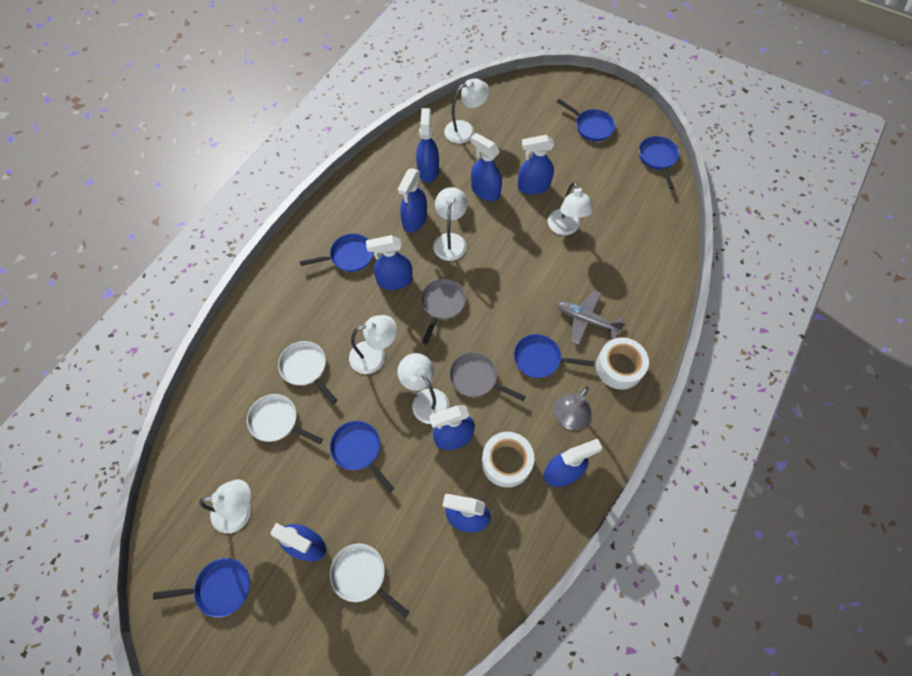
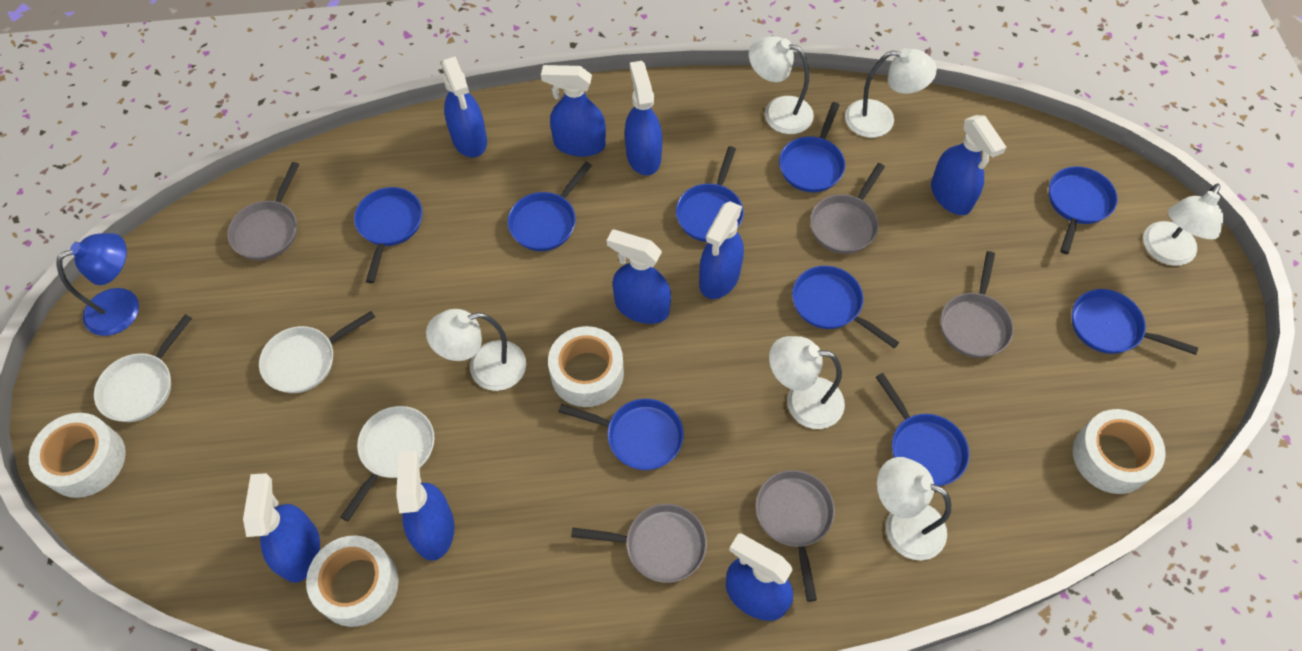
blue lamp: 0 -> 1
blue pan: 6 -> 9
grey lamp: 1 -> 0
grey pan: 2 -> 5
grey plane: 1 -> 0
white tape: 2 -> 4

